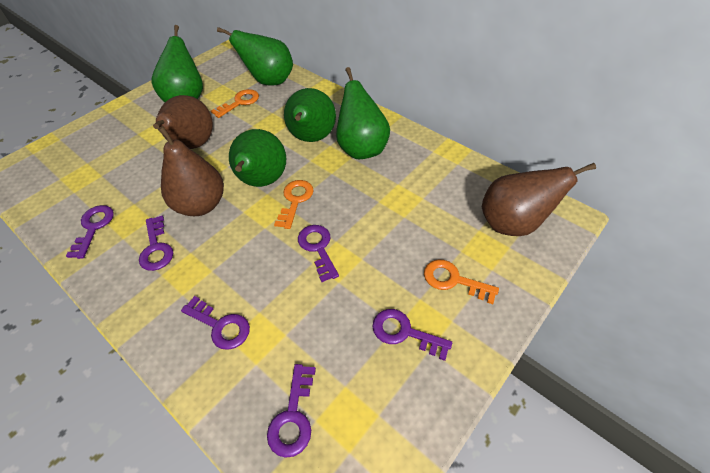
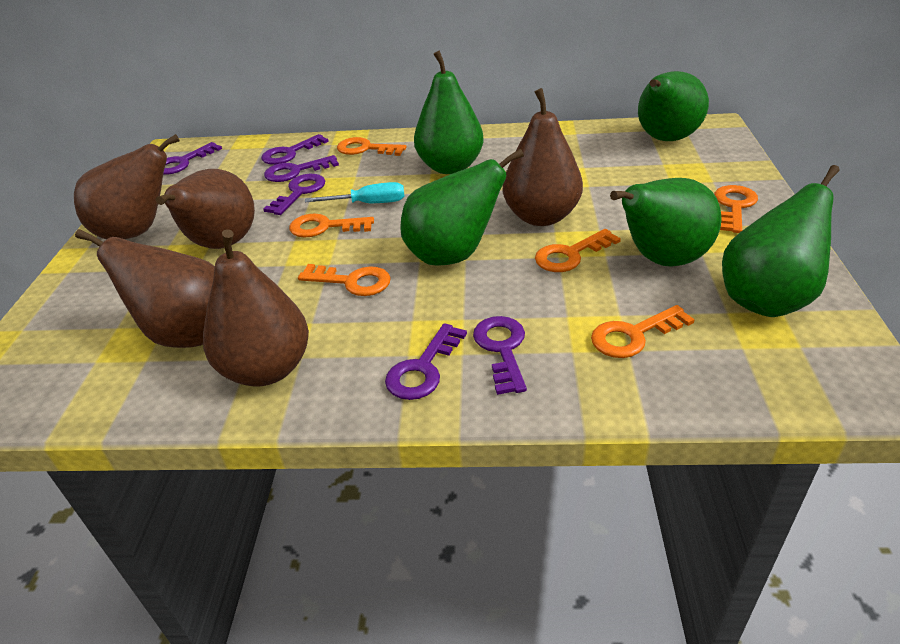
brown pear: 3 -> 5
orange key: 3 -> 6
turquoise screwdriver: 0 -> 1

